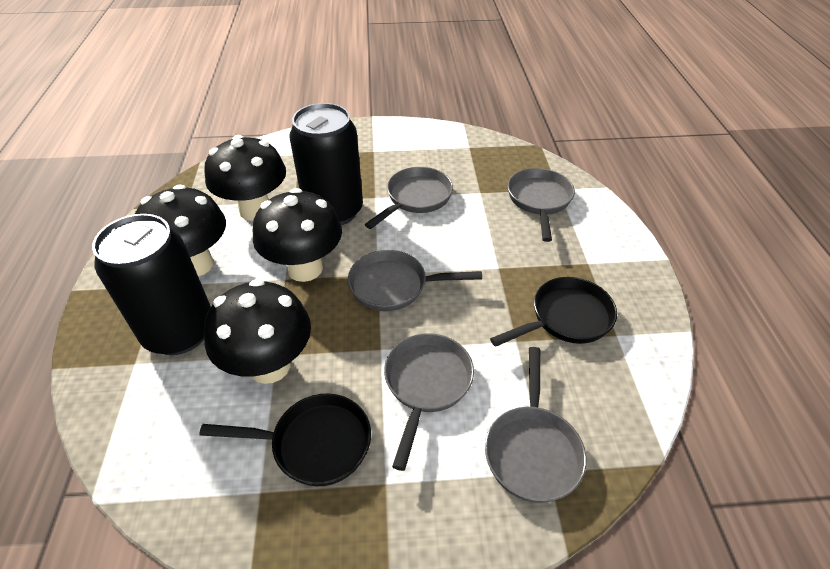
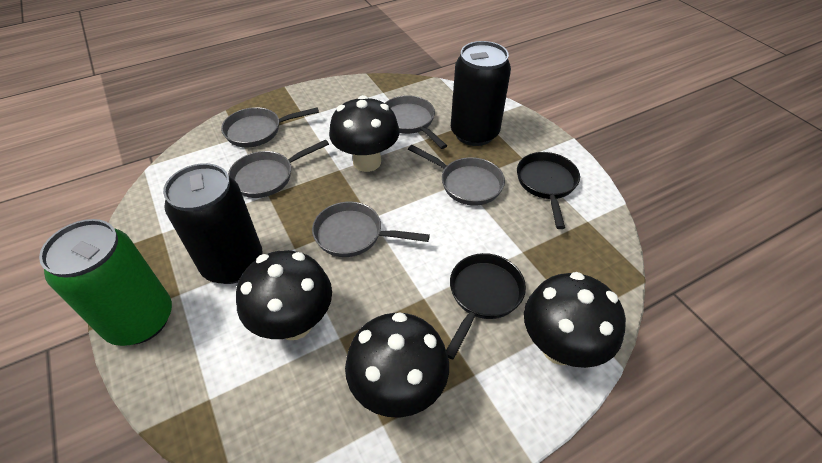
green can: 0 -> 1

